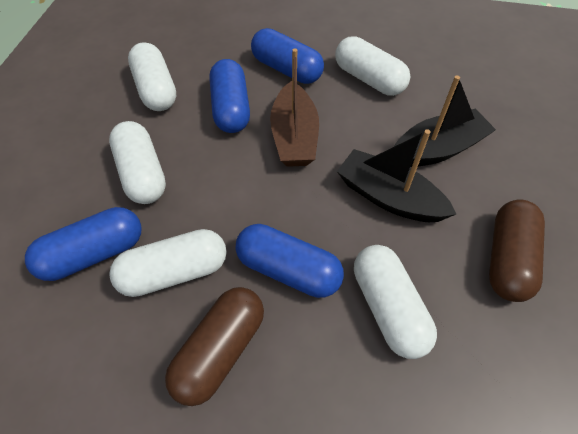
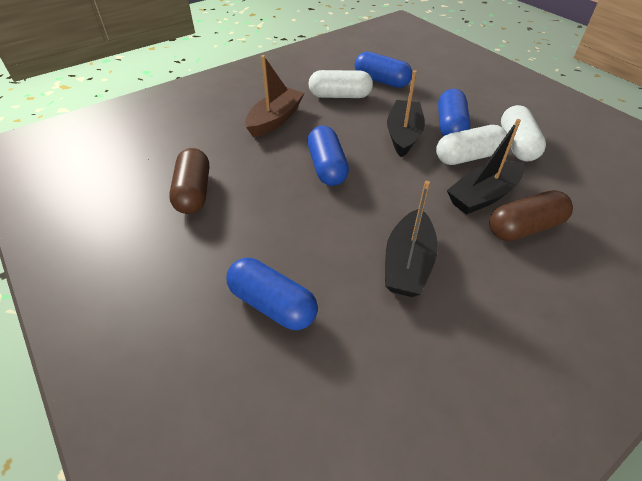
black boat: 2 -> 3
white capsule: 5 -> 3

